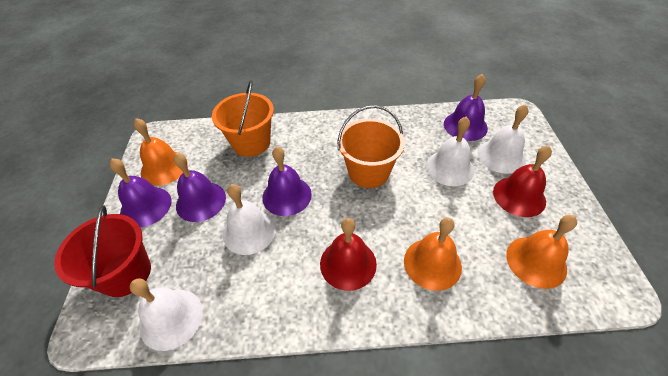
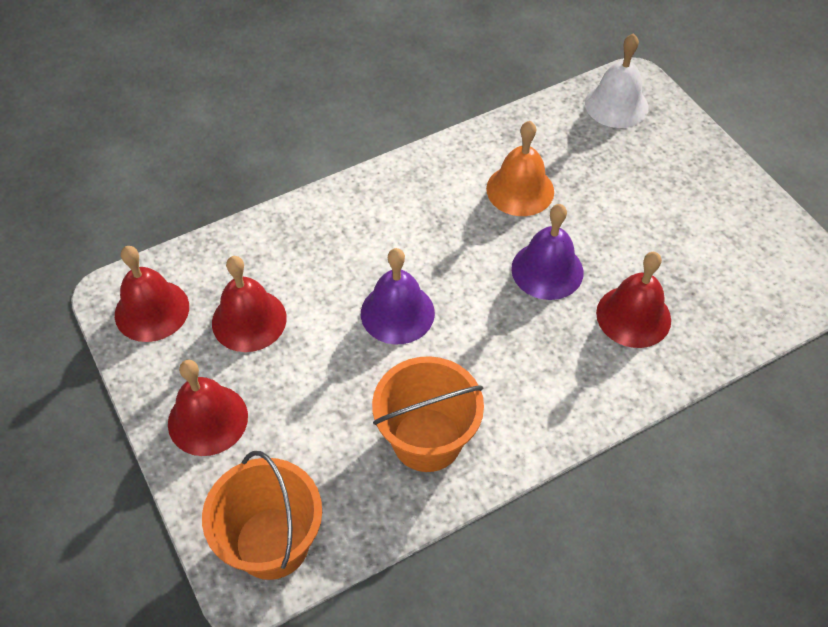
orange bell: 3 -> 1
purple bell: 4 -> 2
red bell: 2 -> 4
red bucket: 1 -> 0
white bell: 4 -> 1

